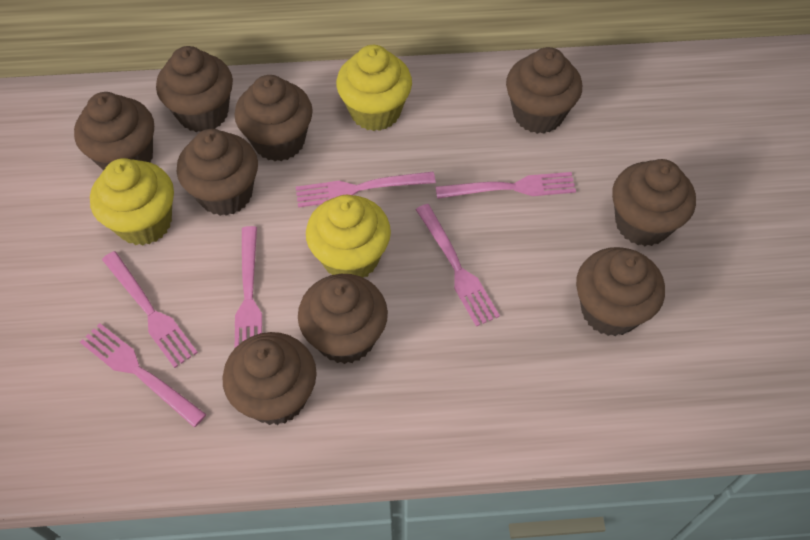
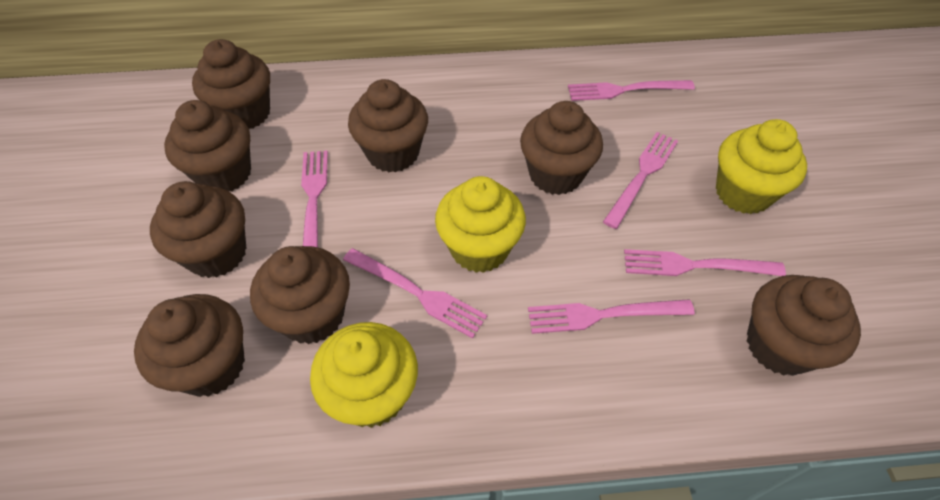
brown cupcake: 9 -> 8

